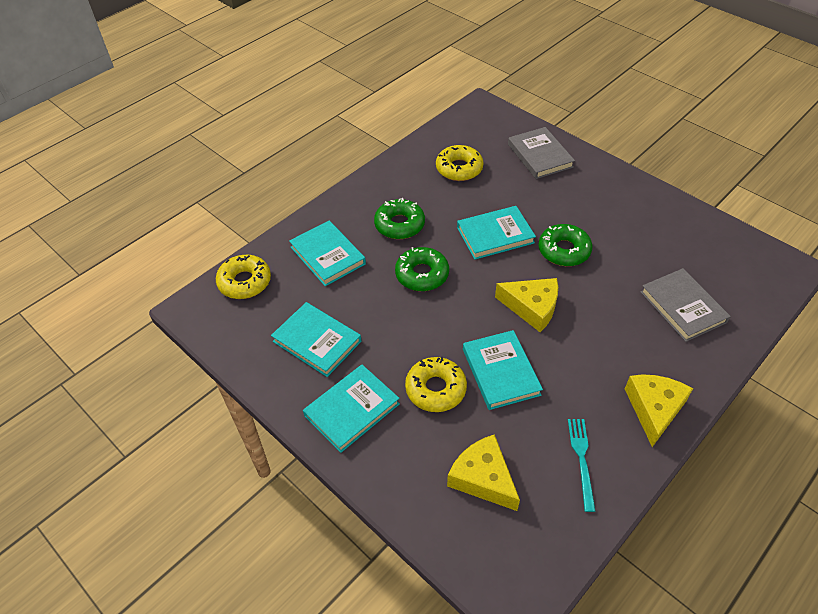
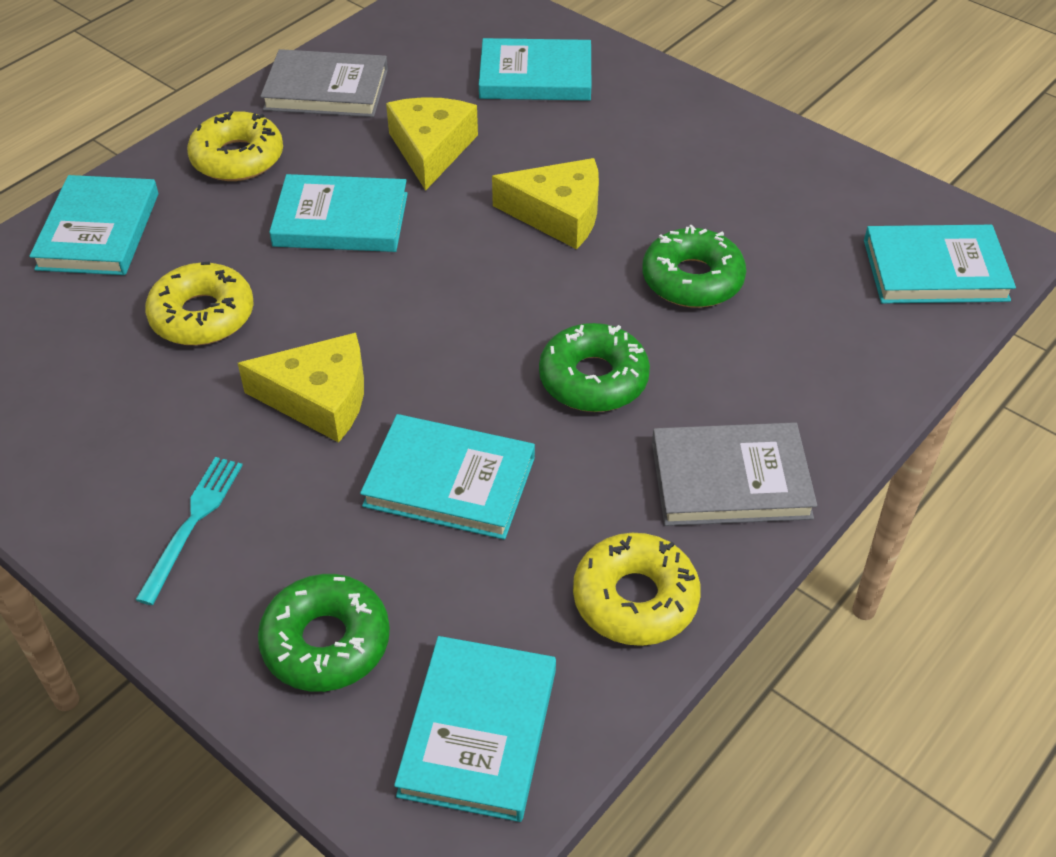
turquoise book: 5 -> 6

